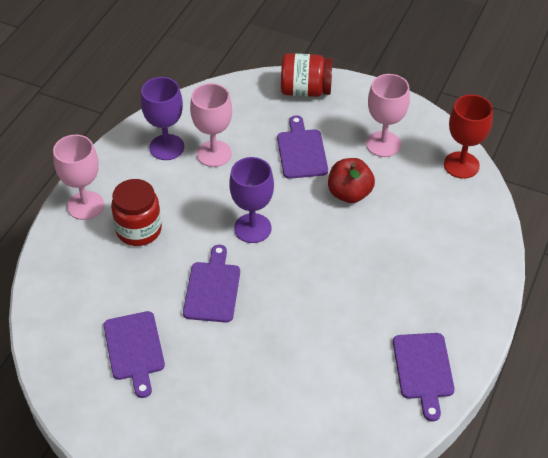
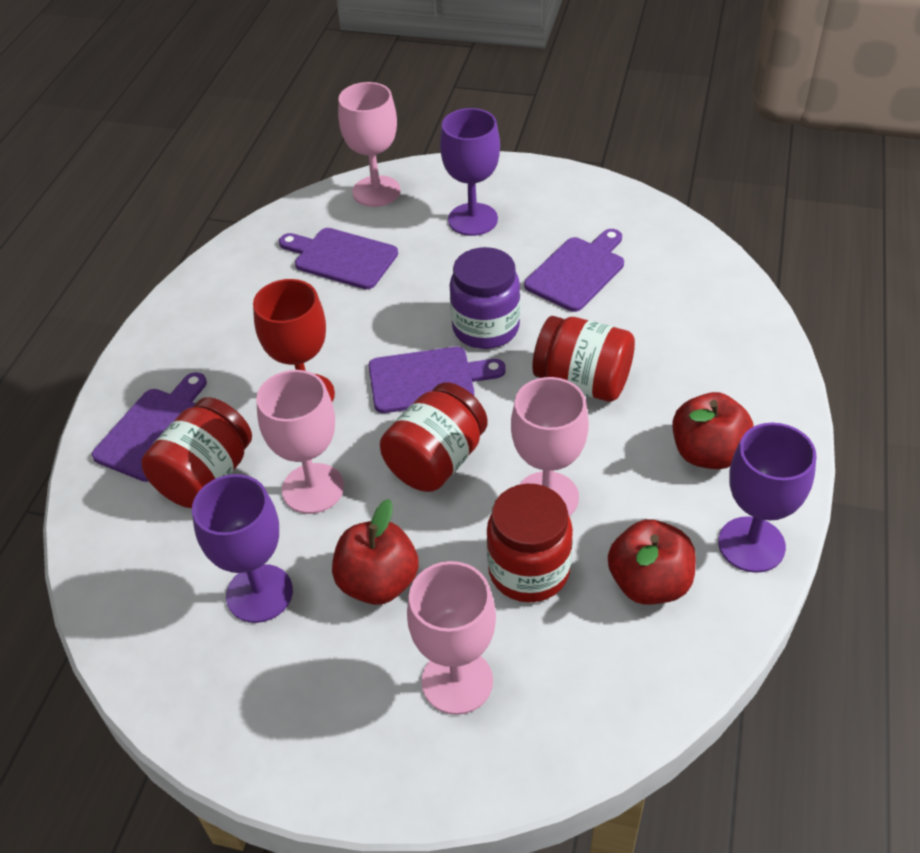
pink goblet: 3 -> 4
purple goblet: 2 -> 3
purple jar: 0 -> 1
red apple: 1 -> 3
red jar: 2 -> 4

